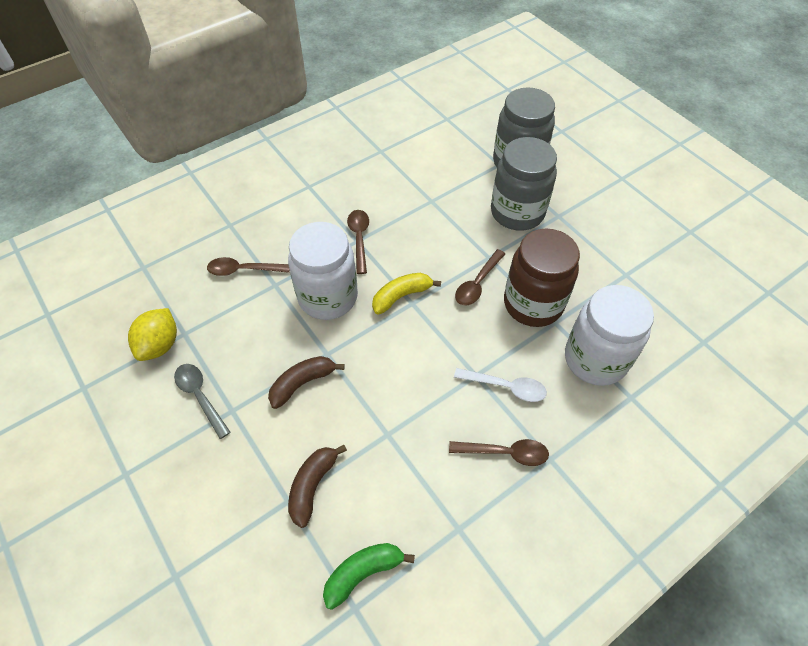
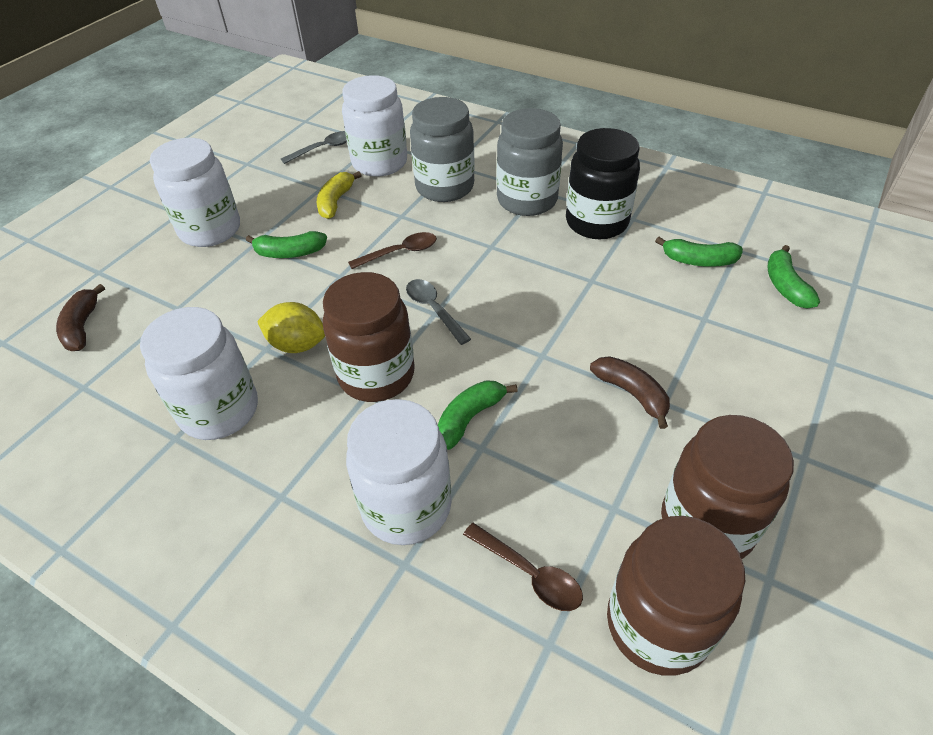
black jar: 0 -> 1
brown jar: 1 -> 3
brown spoon: 4 -> 2
green banana: 1 -> 4
grey spoon: 1 -> 2
white jar: 2 -> 4
white spoon: 1 -> 0

